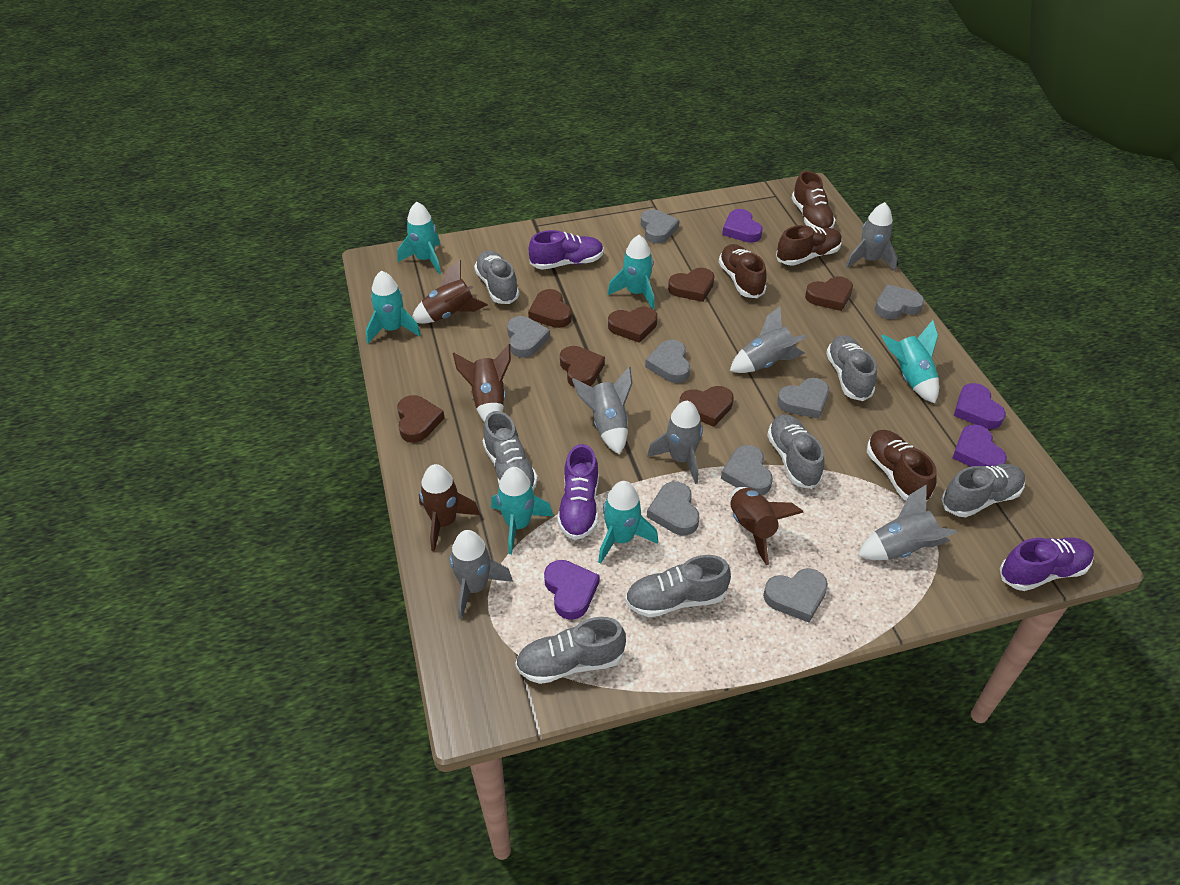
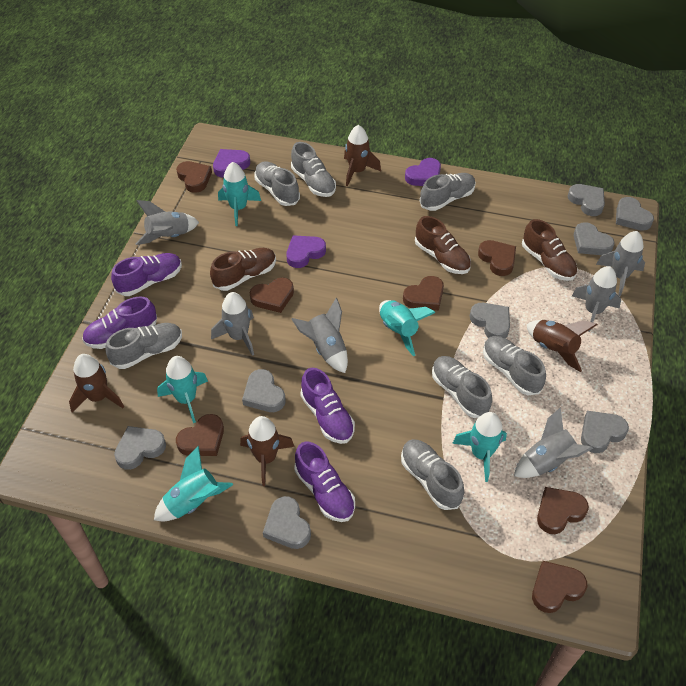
brown shoe: 4 -> 3
purple heart: 4 -> 3
purple shoe: 3 -> 4
turquoise rocket: 6 -> 5

